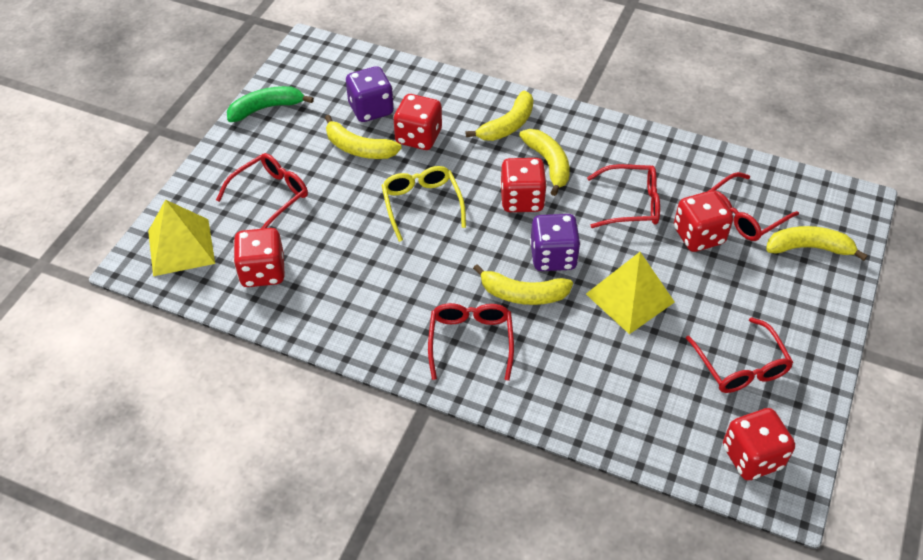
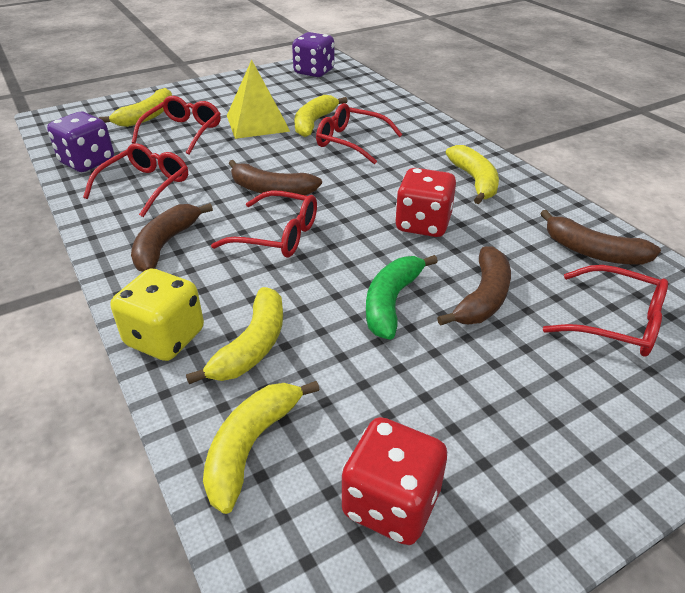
brown banana: 0 -> 4
red dice: 5 -> 2
yellow dice: 0 -> 1
yellow glasses: 1 -> 0
yellow pyramid: 2 -> 1

